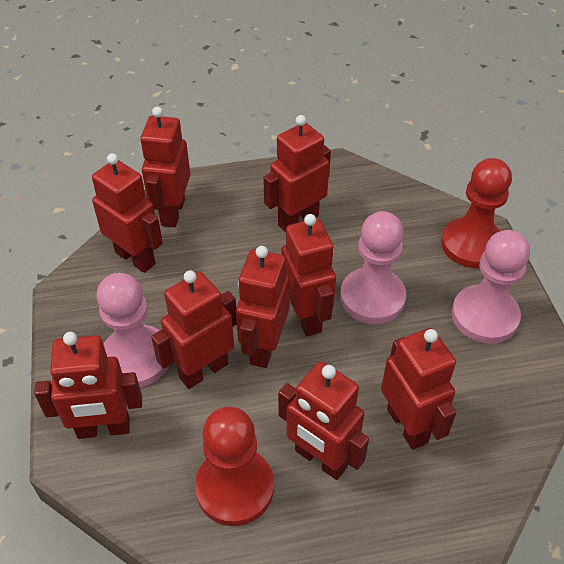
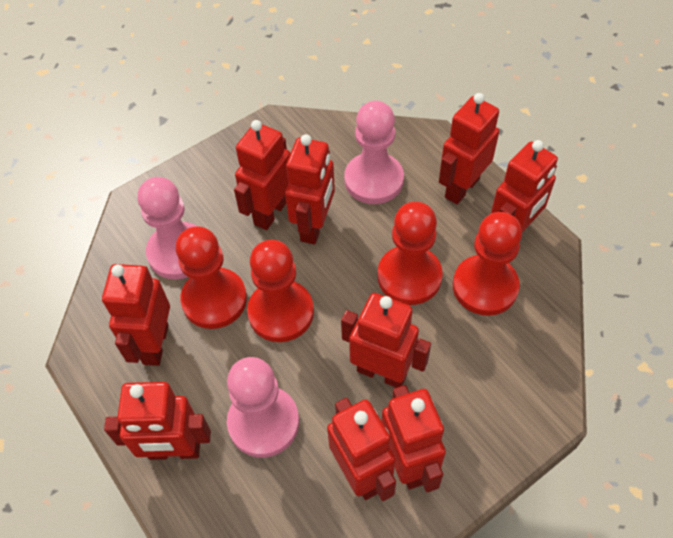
red pawn: 2 -> 4

